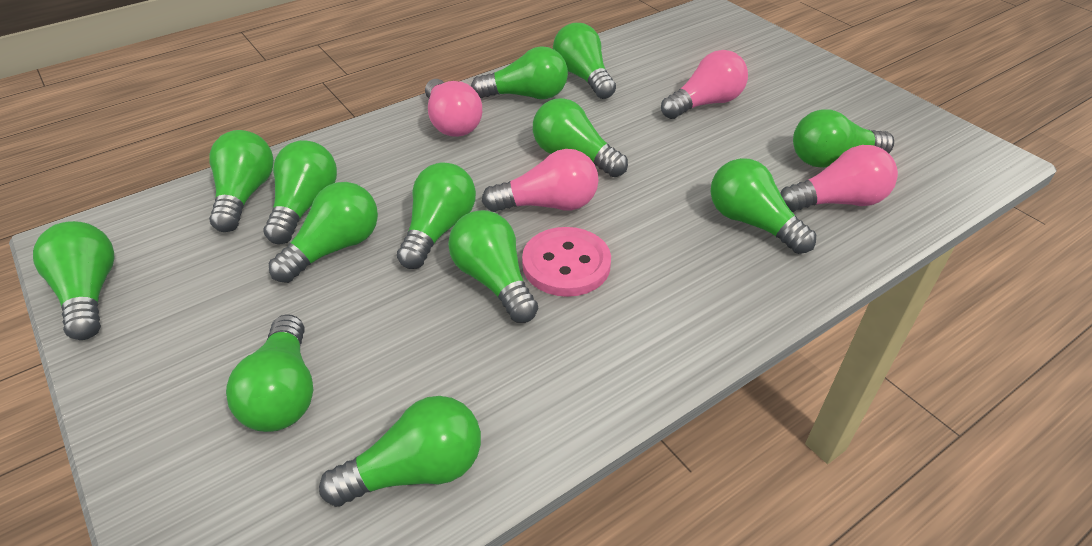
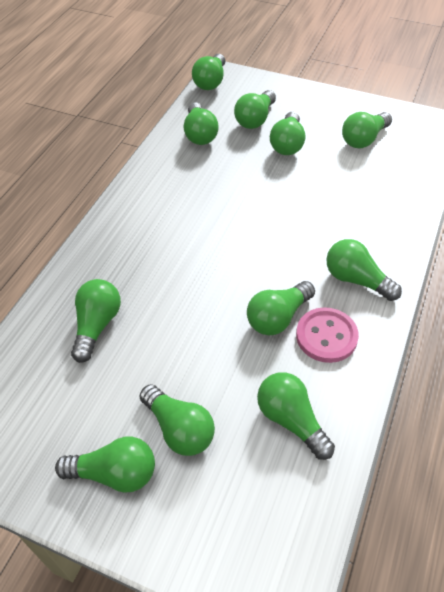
green light bulb: 13 -> 11
pink light bulb: 4 -> 0

